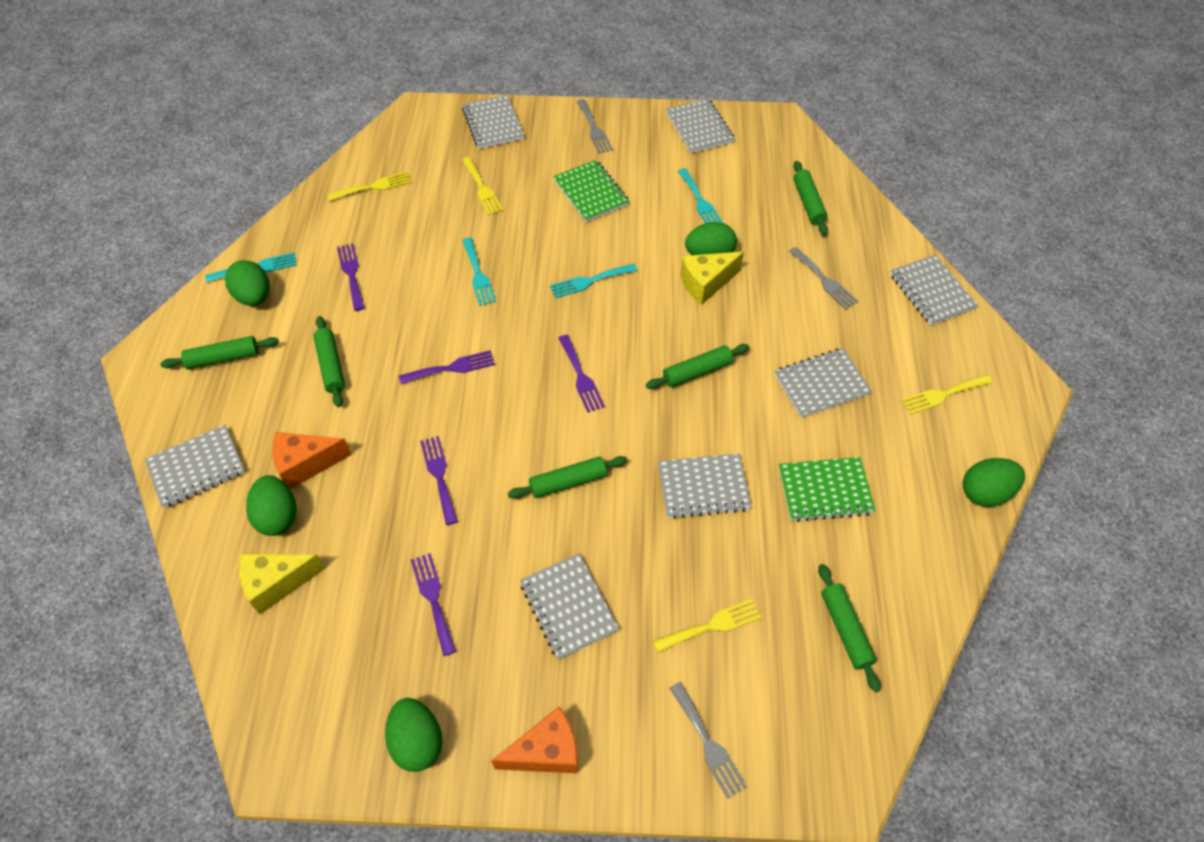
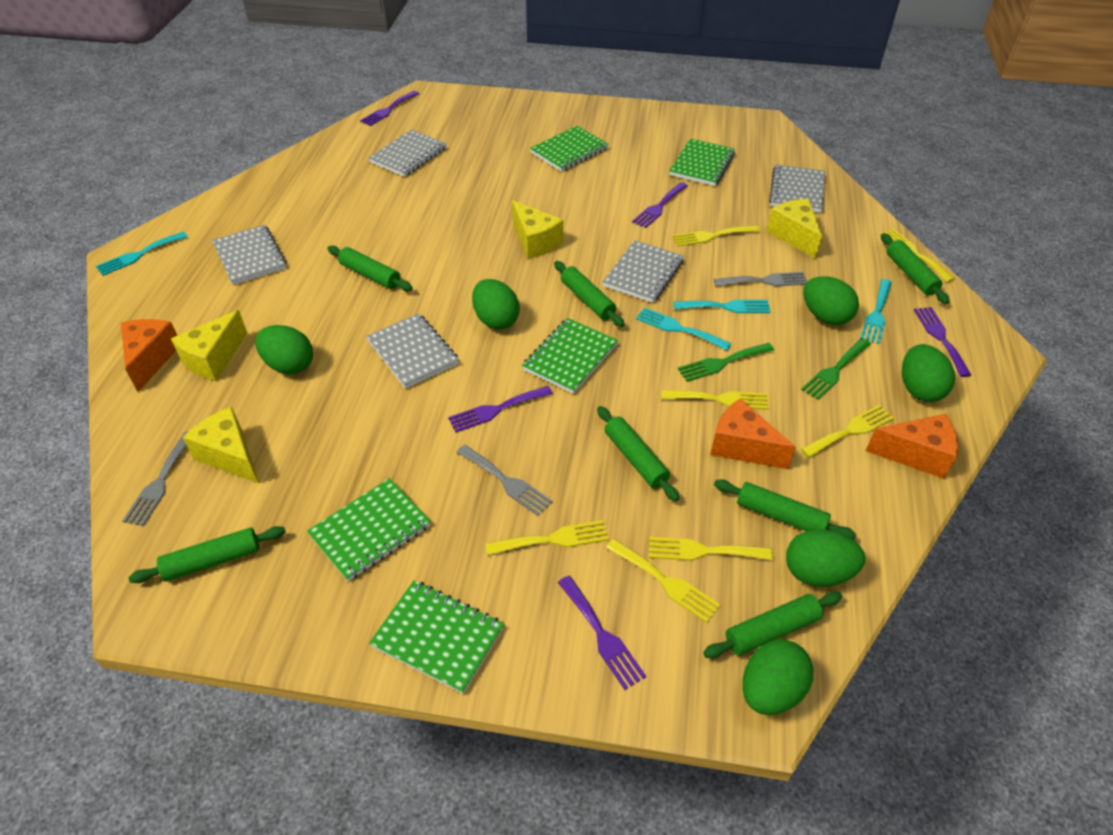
green egg: 5 -> 6
green fork: 0 -> 2
green notebook: 2 -> 5
green rolling pin: 6 -> 7
grey notebook: 7 -> 5
orange cheese: 2 -> 3
yellow cheese: 2 -> 4
yellow fork: 4 -> 7

